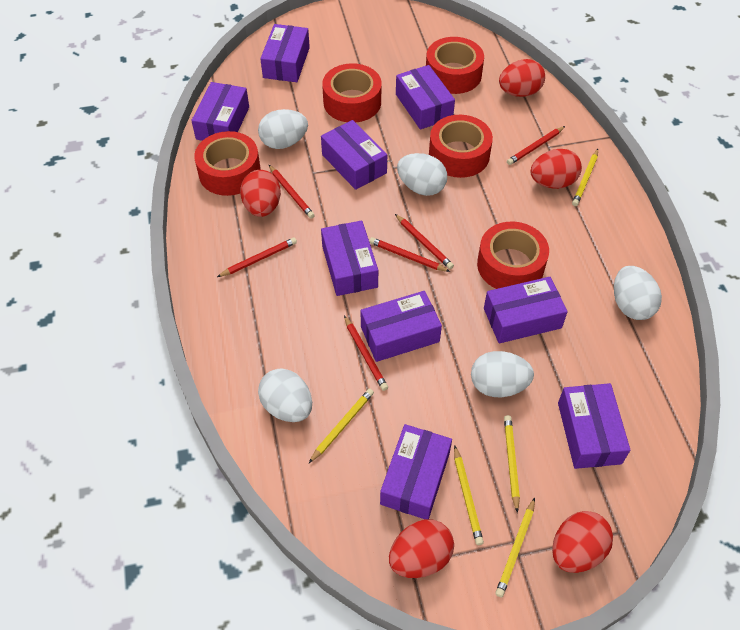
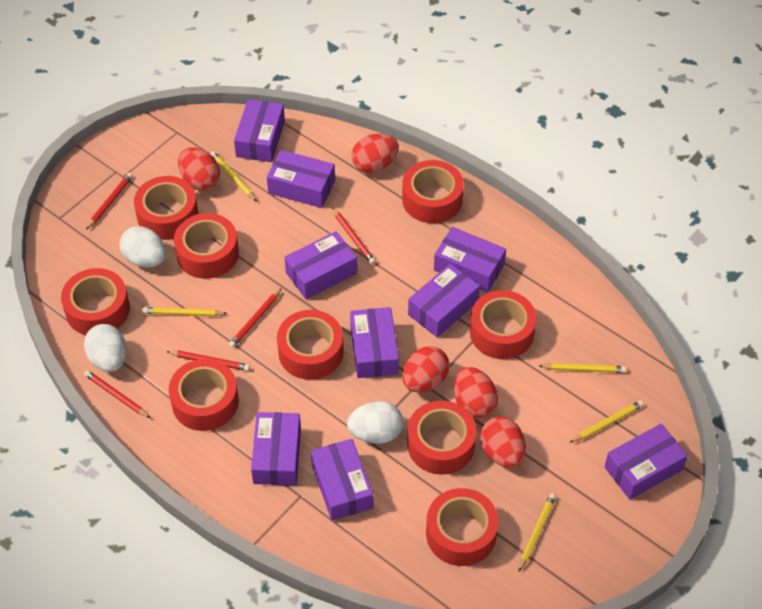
red pencil: 6 -> 5
red tape: 5 -> 9
white egg: 5 -> 3

